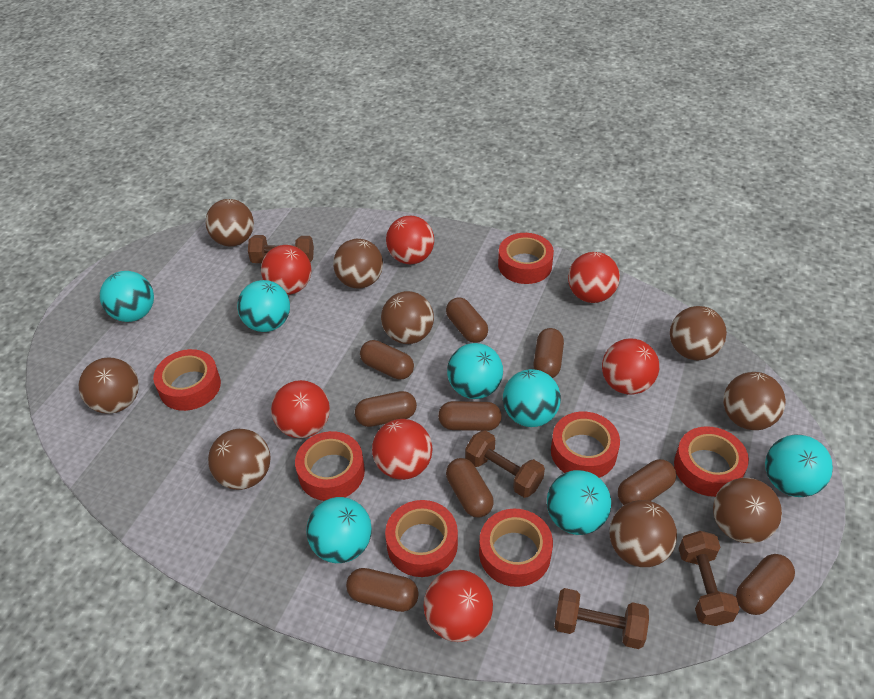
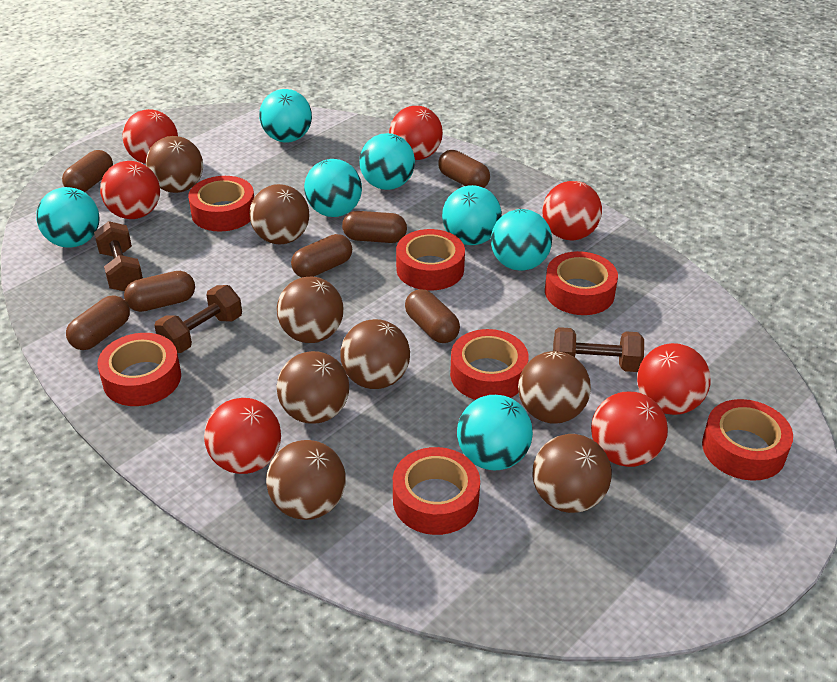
brown ball: 9 -> 8
brown capsule: 9 -> 7
brown dumbbell: 4 -> 3

